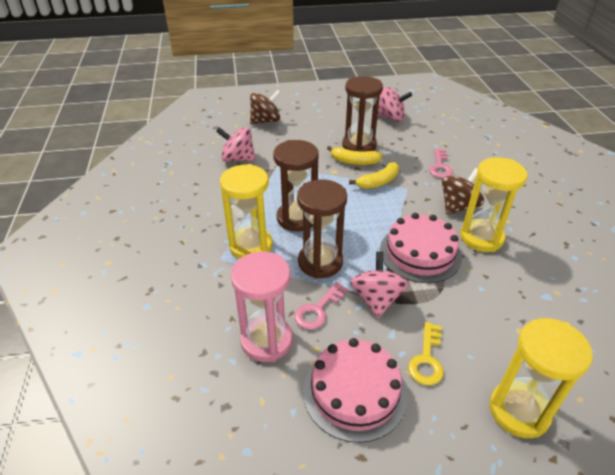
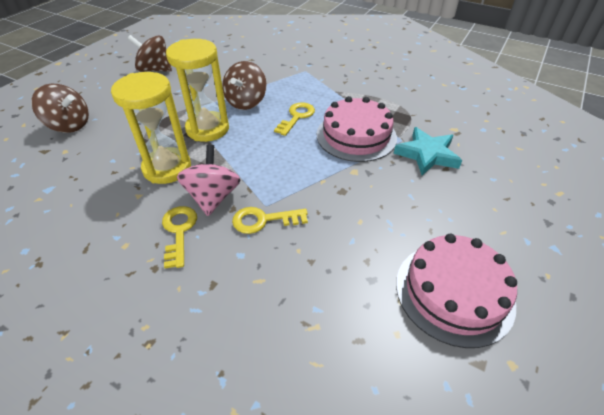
brown hourglass: 3 -> 0
brown spinning top: 2 -> 3
pink hourglass: 1 -> 0
pink key: 2 -> 0
pink spinning top: 3 -> 1
turquoise star: 0 -> 1
yellow banana: 2 -> 0
yellow hourglass: 3 -> 2
yellow key: 1 -> 3

